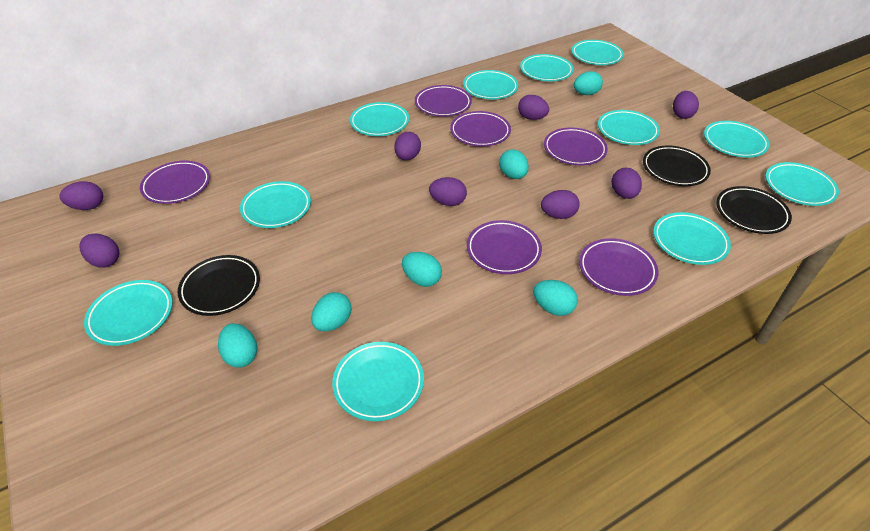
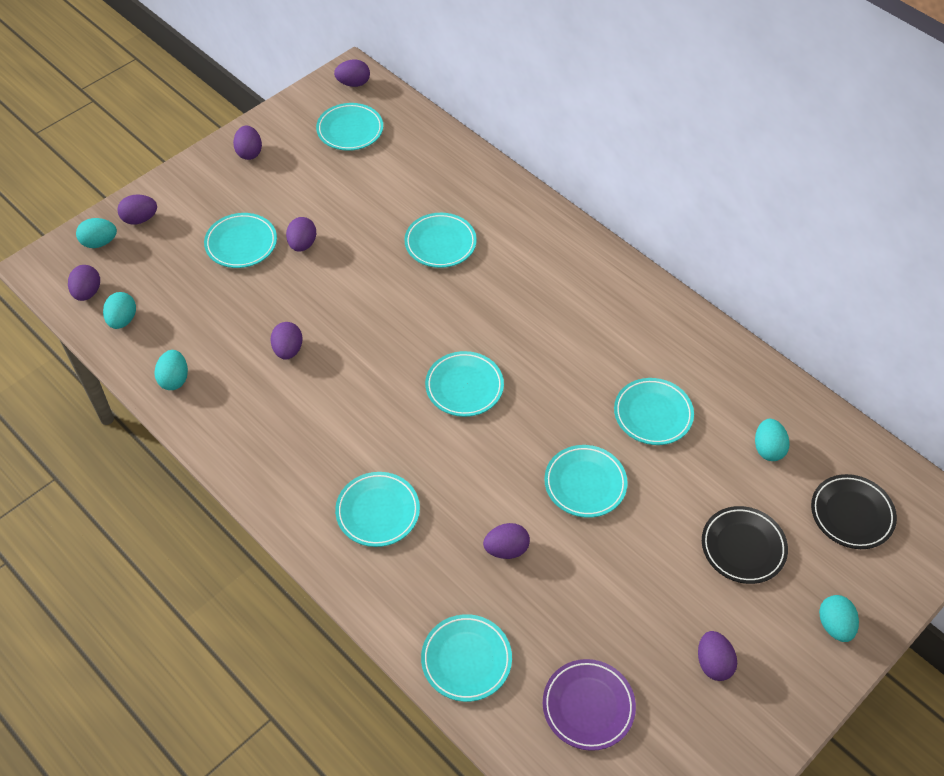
black plate: 3 -> 2
purple plate: 6 -> 1
turquoise egg: 6 -> 5
turquoise plate: 11 -> 8

